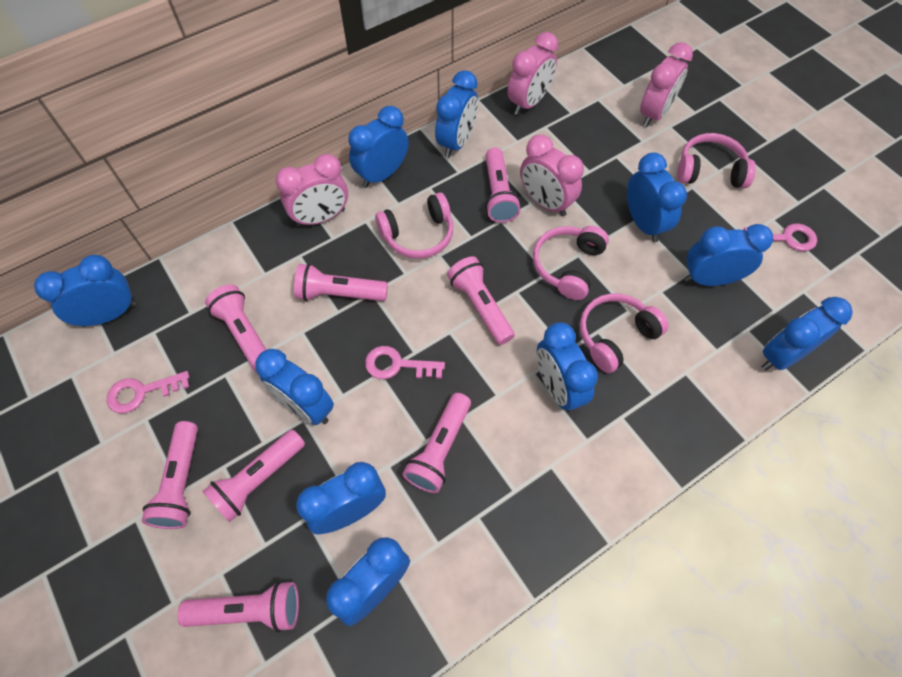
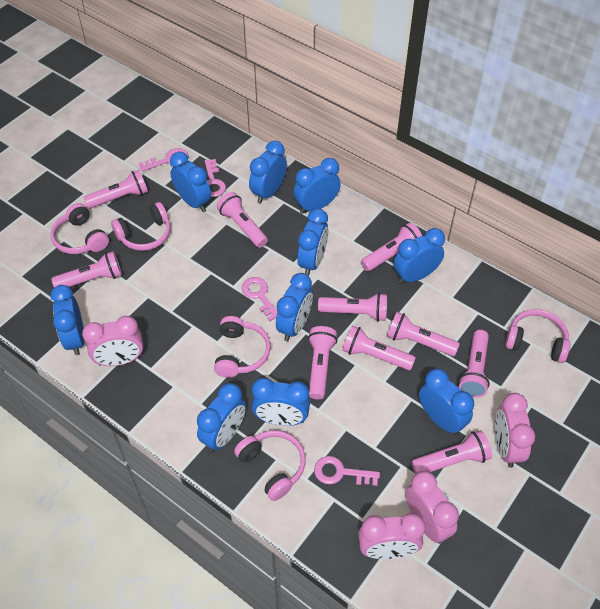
pink flashlight: 8 -> 10
pink headphones: 4 -> 5
pink key: 3 -> 4

